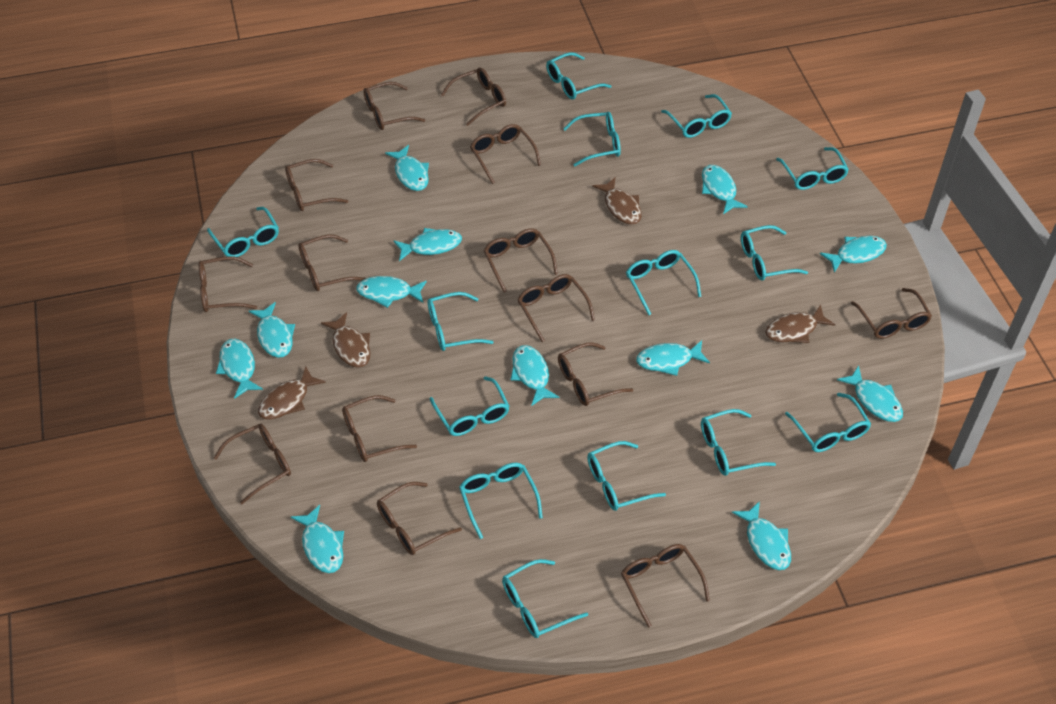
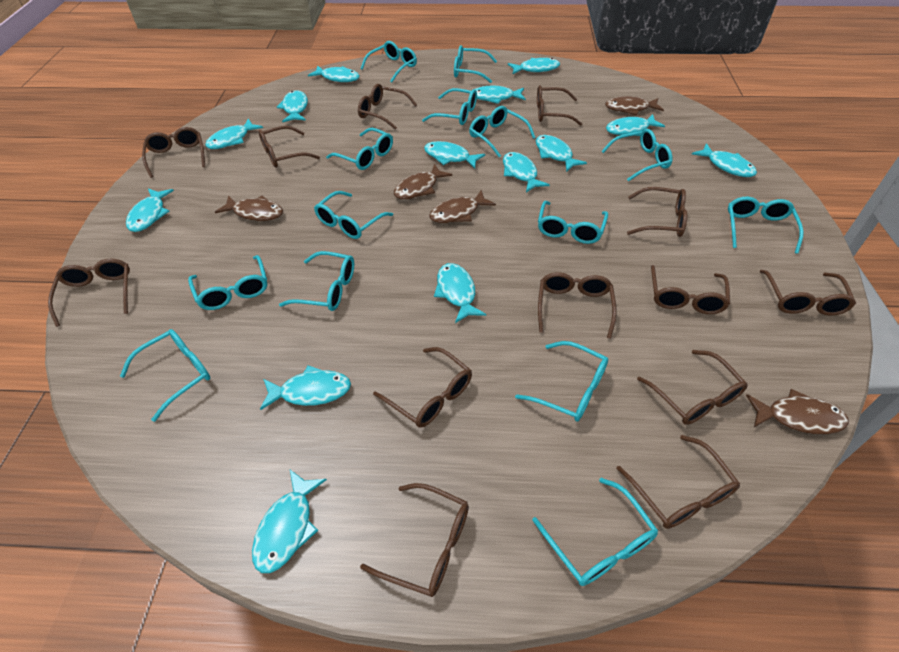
brown fish: 4 -> 5
brown glasses: 14 -> 13
turquoise fish: 12 -> 14

